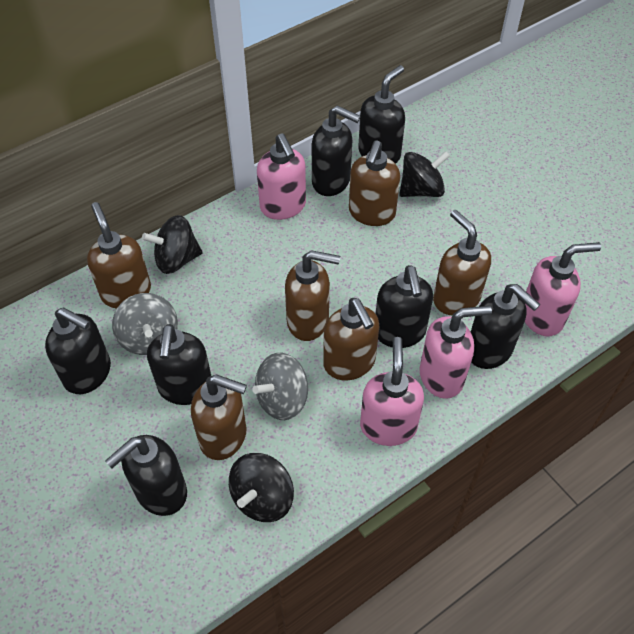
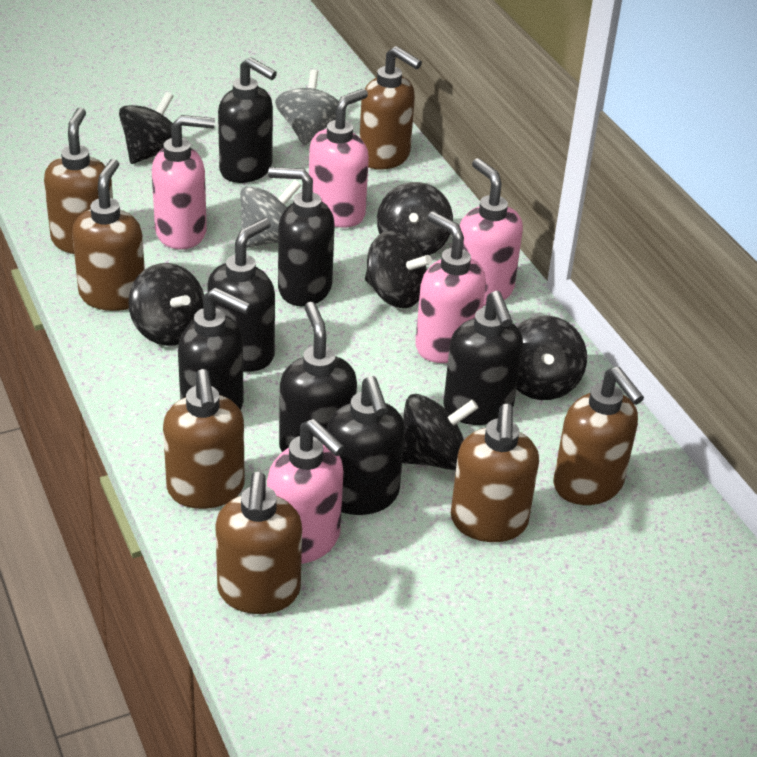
black spinning top: 3 -> 6
brown soap dispenser: 6 -> 7
pink soap dispenser: 4 -> 5

